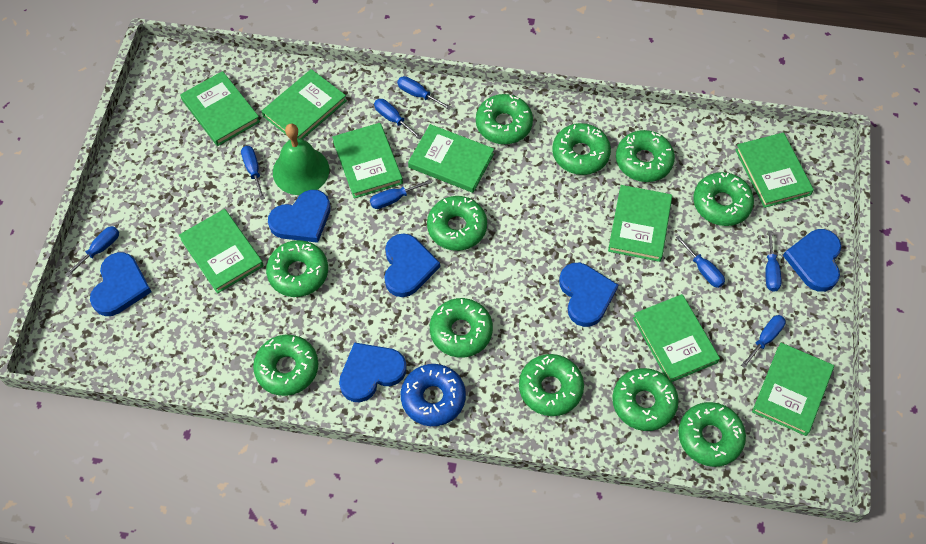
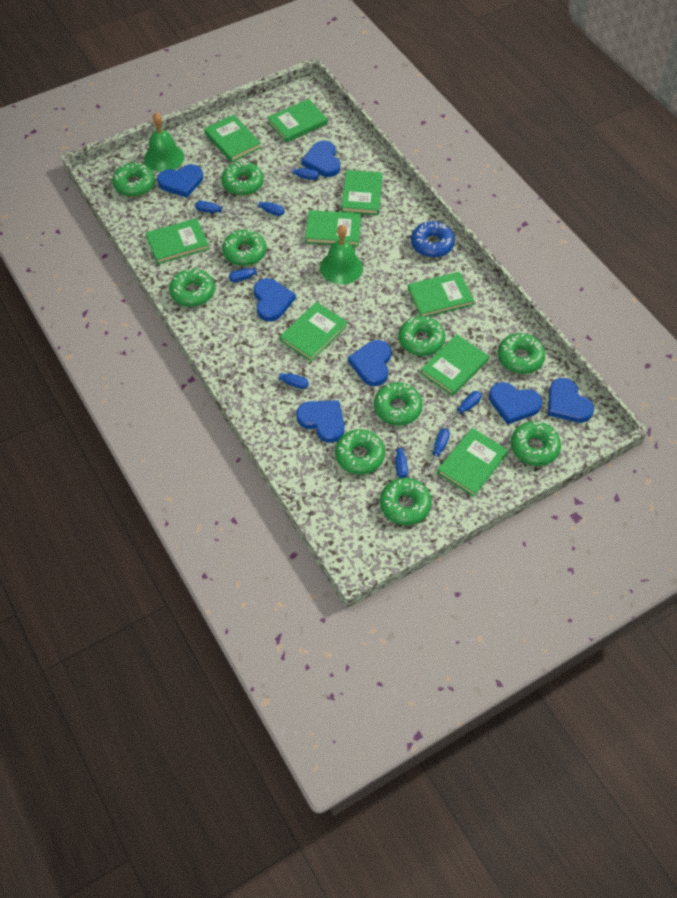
blue heart: 6 -> 7
green bell: 1 -> 2
green donut: 11 -> 10

